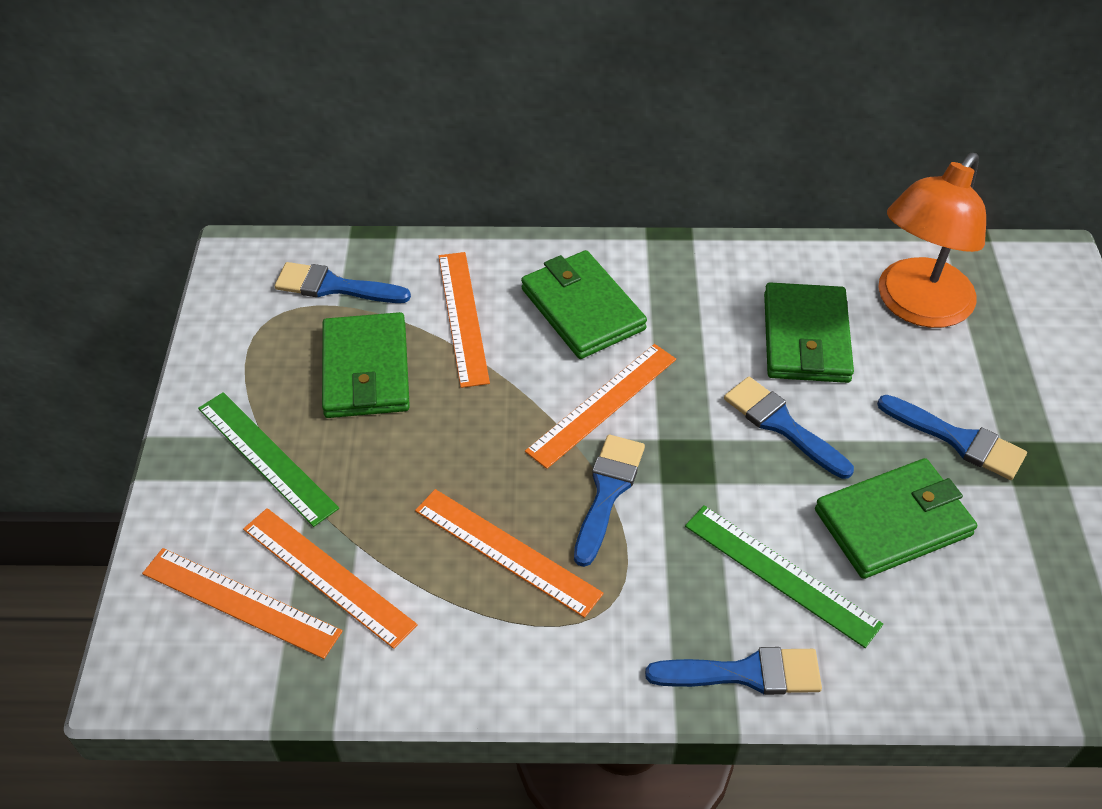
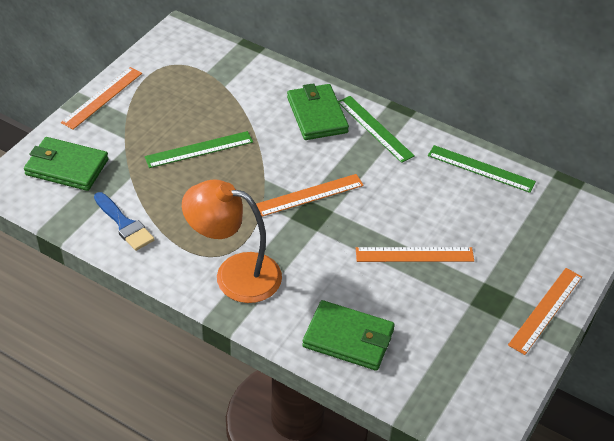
blue brush: 5 -> 1
green ruler: 2 -> 3
green wallet: 4 -> 3
orange ruler: 5 -> 4

